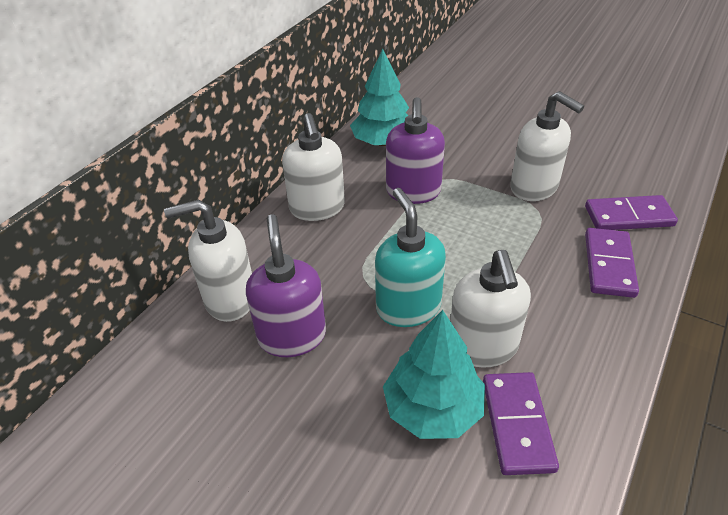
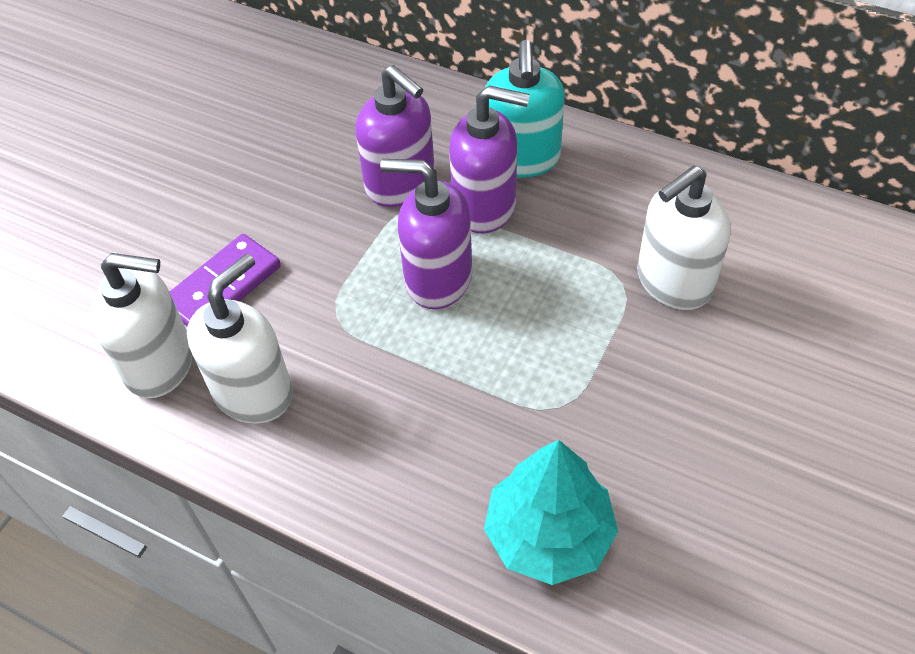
purple domino: 3 -> 1
purple soap dispenser: 2 -> 3
turquoise tree: 2 -> 1
white soap dispenser: 4 -> 3

